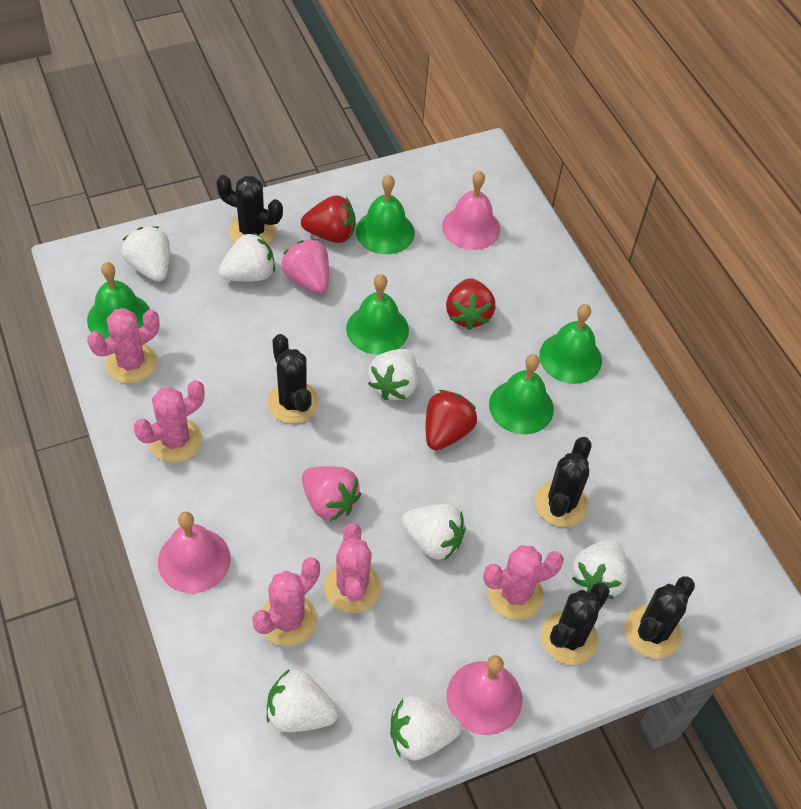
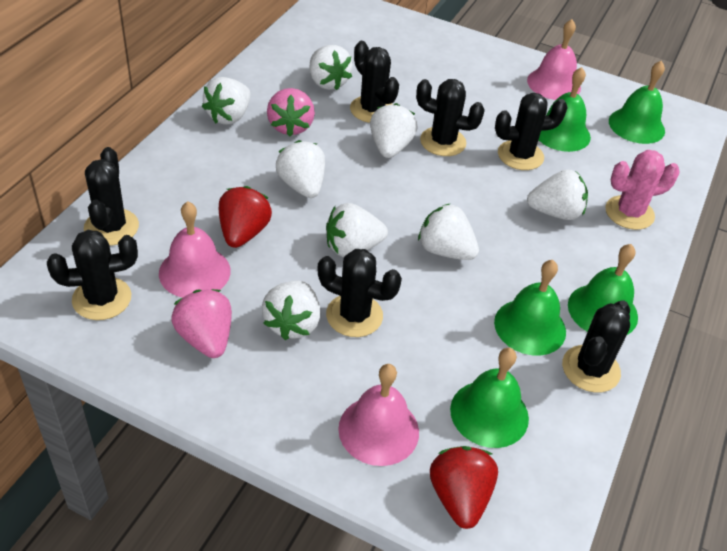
black cactus: 5 -> 7
pink cactus: 5 -> 1
red strawberry: 3 -> 2
white strawberry: 7 -> 8

